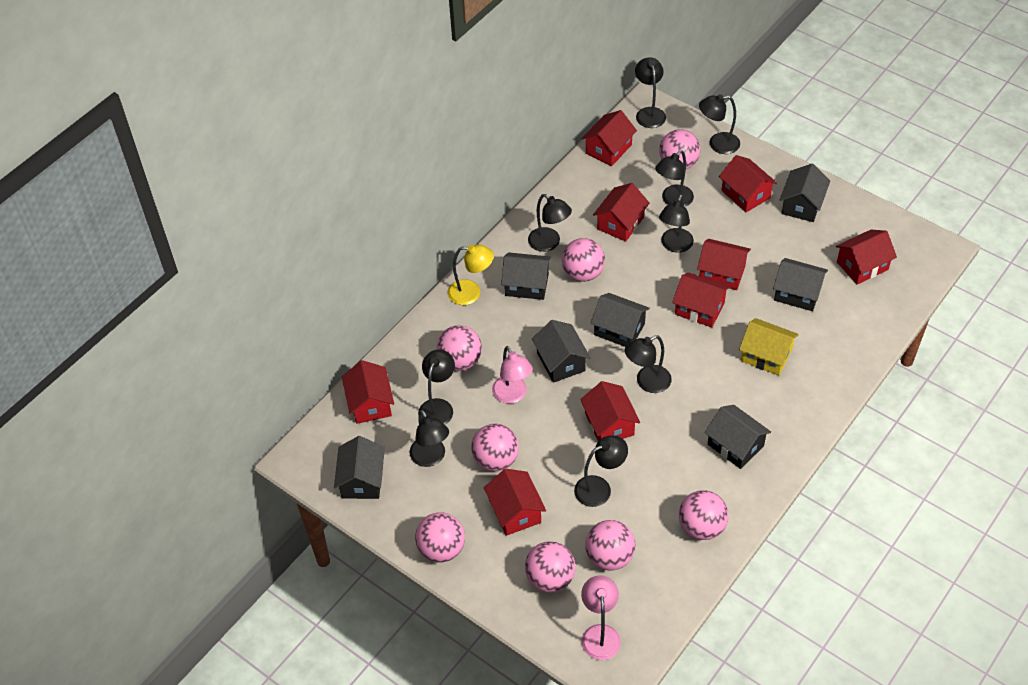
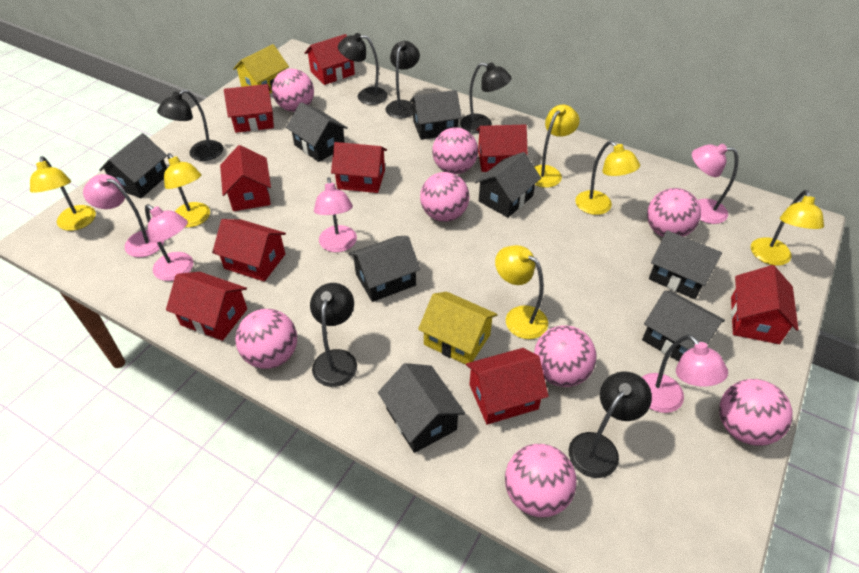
black house: 7 -> 8
black lamp: 9 -> 6
pink lamp: 2 -> 5
yellow house: 1 -> 2
yellow lamp: 1 -> 6

